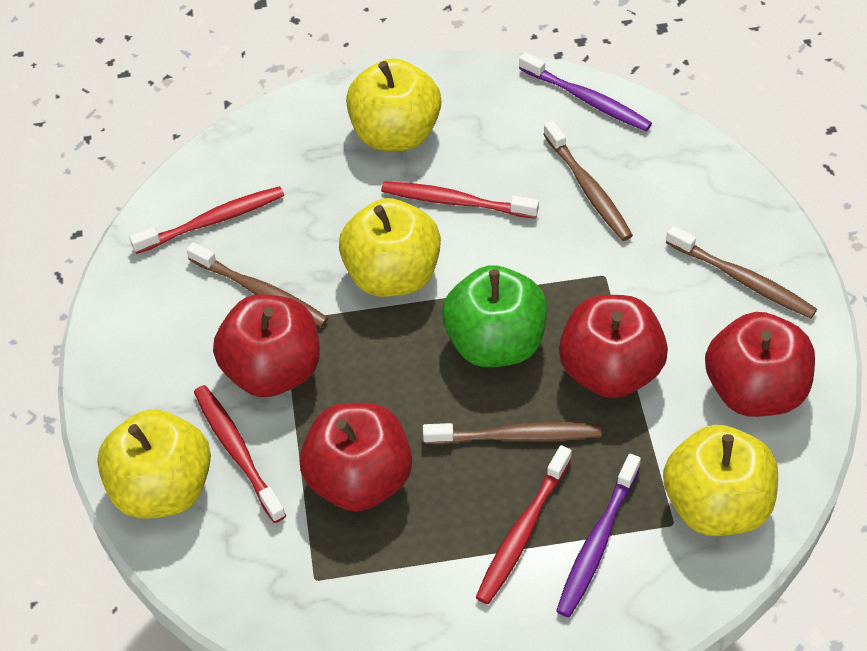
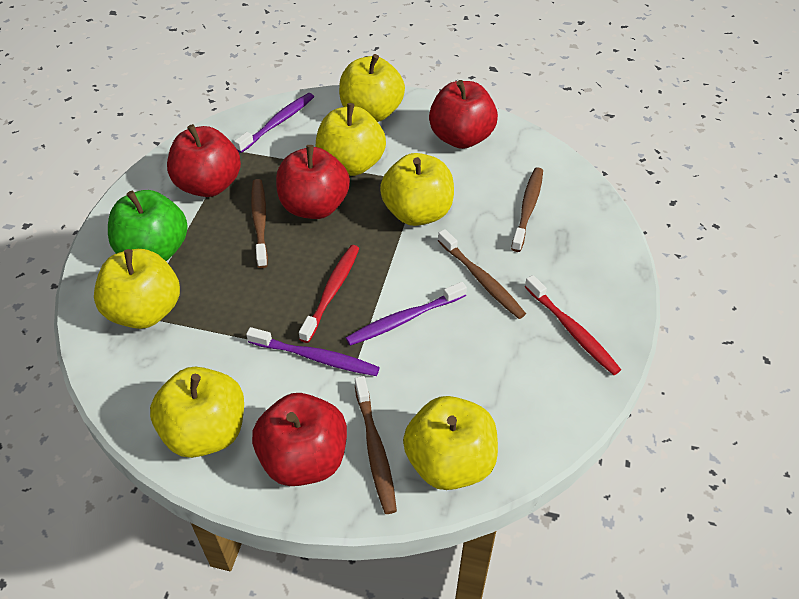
purple toothbrush: 2 -> 3
red toothbrush: 4 -> 2
yellow apple: 4 -> 6

